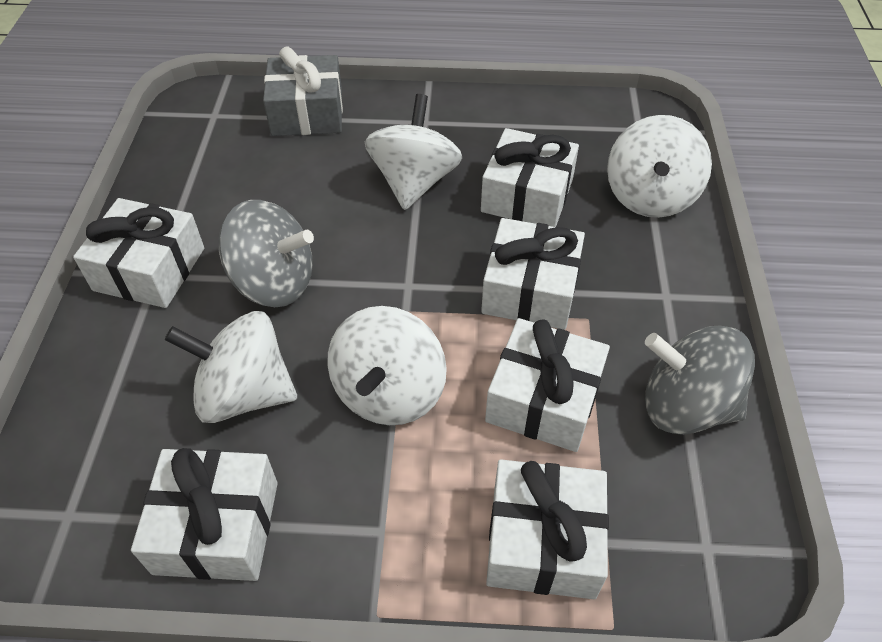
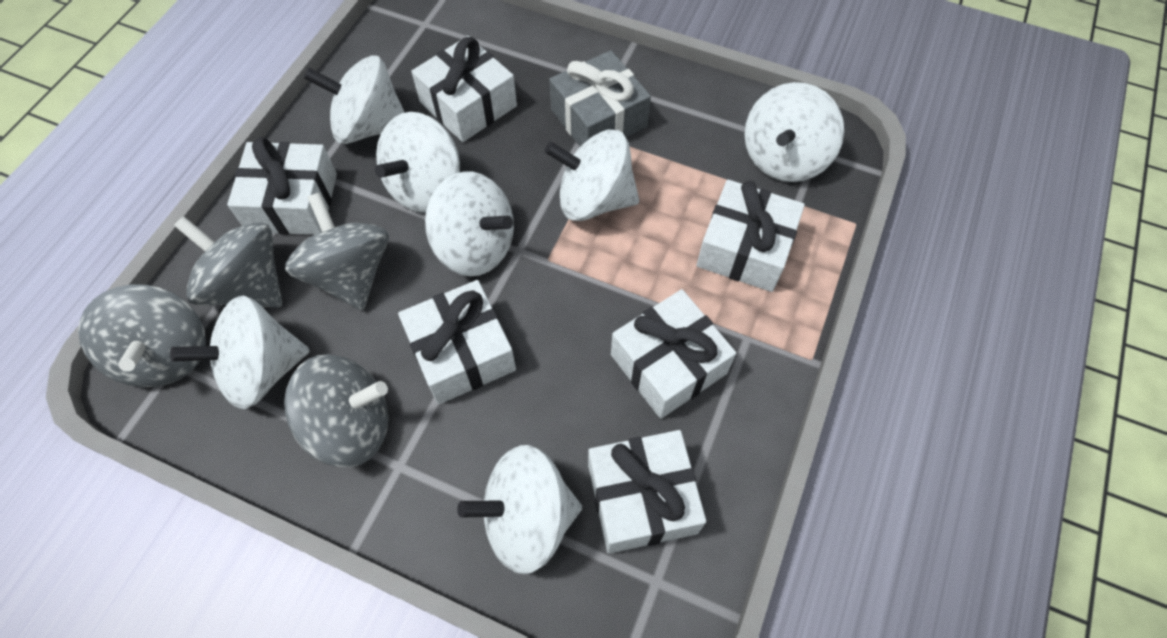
grey spinning top: 2 -> 4
white spinning top: 4 -> 7

